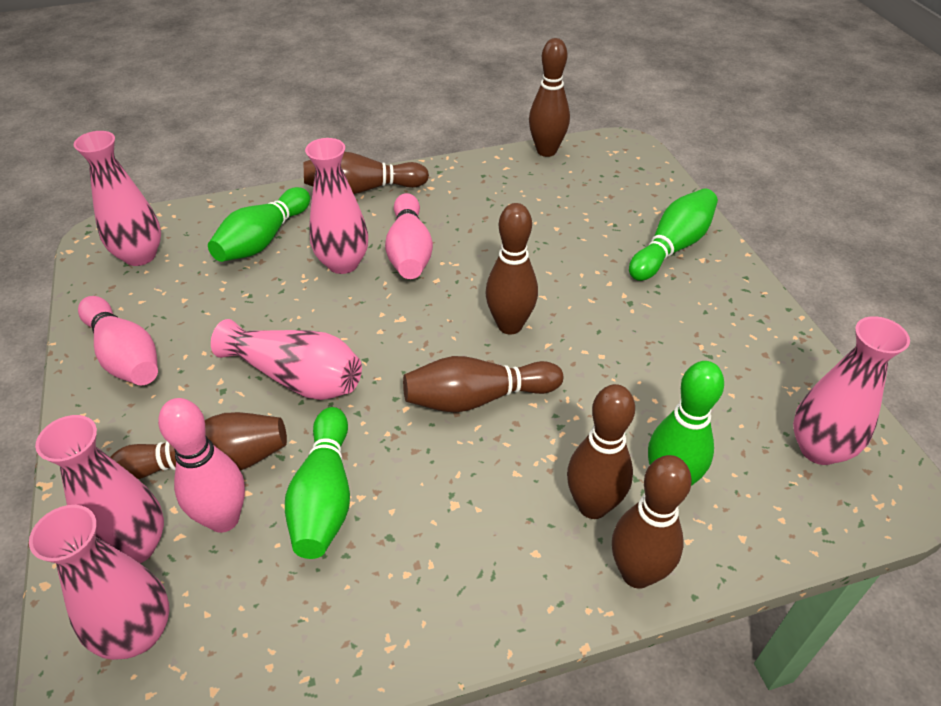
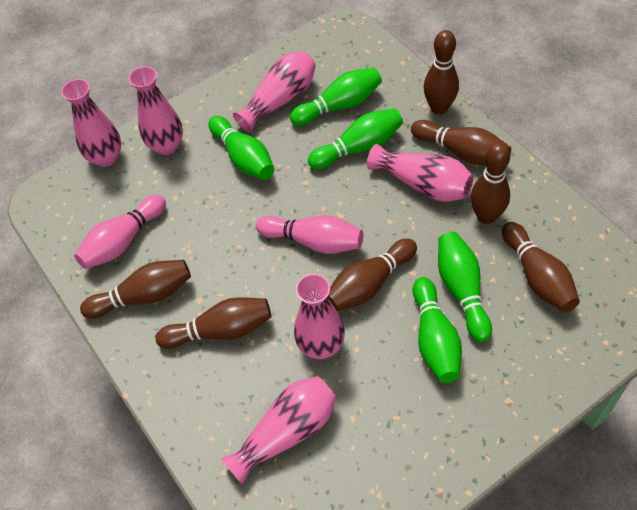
green bowling pin: 4 -> 5
pink bowling pin: 3 -> 2

